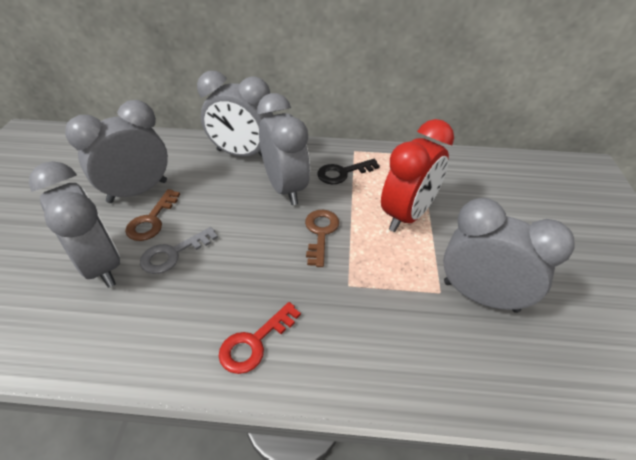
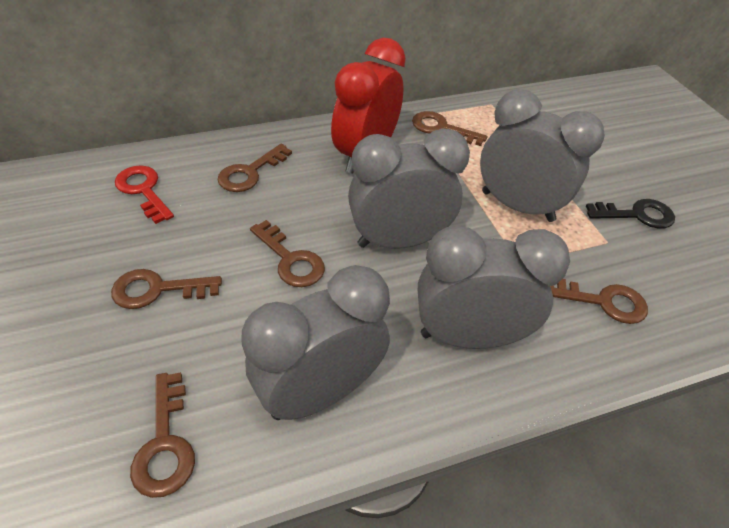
brown key: 2 -> 6
grey clock: 5 -> 4
grey key: 1 -> 0

